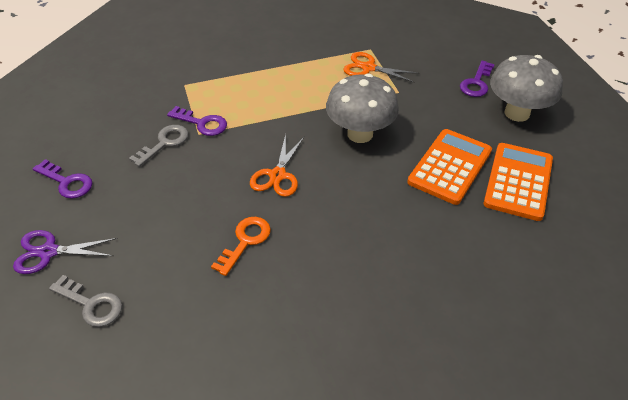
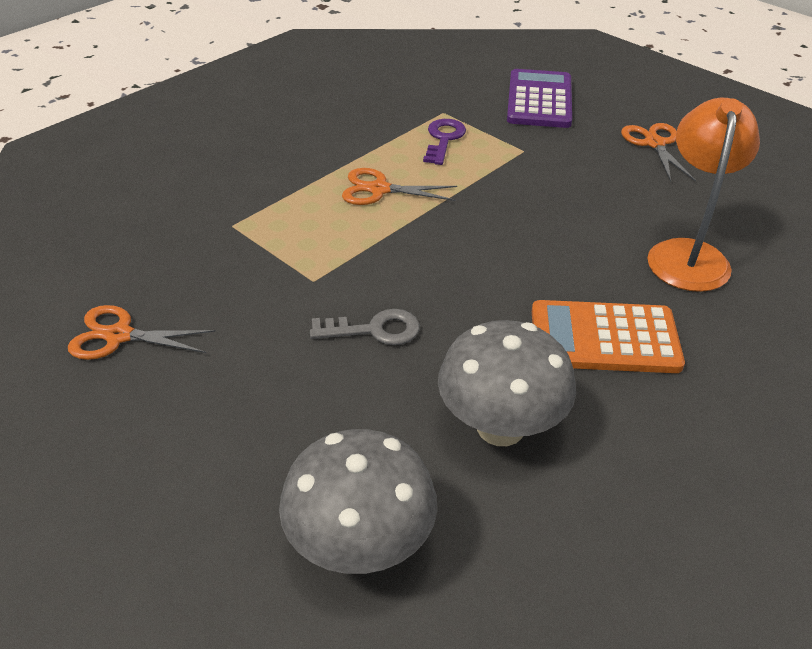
grey key: 2 -> 1
orange calculator: 2 -> 1
orange key: 1 -> 0
orange lamp: 0 -> 1
orange scissors: 2 -> 3
purple calculator: 0 -> 1
purple key: 3 -> 1
purple scissors: 1 -> 0

